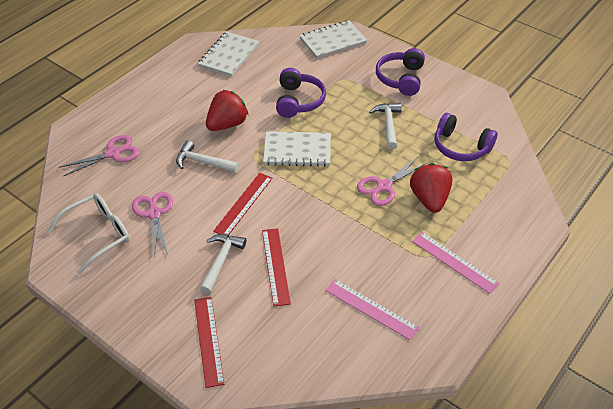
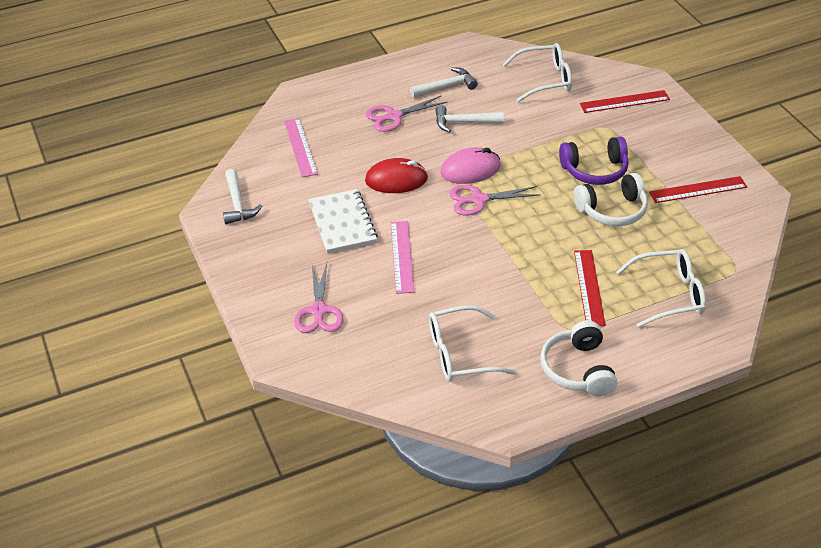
pink mouse: 0 -> 1
purple headphones: 3 -> 1
red mouse: 0 -> 1
red strawberry: 2 -> 0
white glasses: 1 -> 3
white headphones: 0 -> 2
white notebook: 3 -> 1

